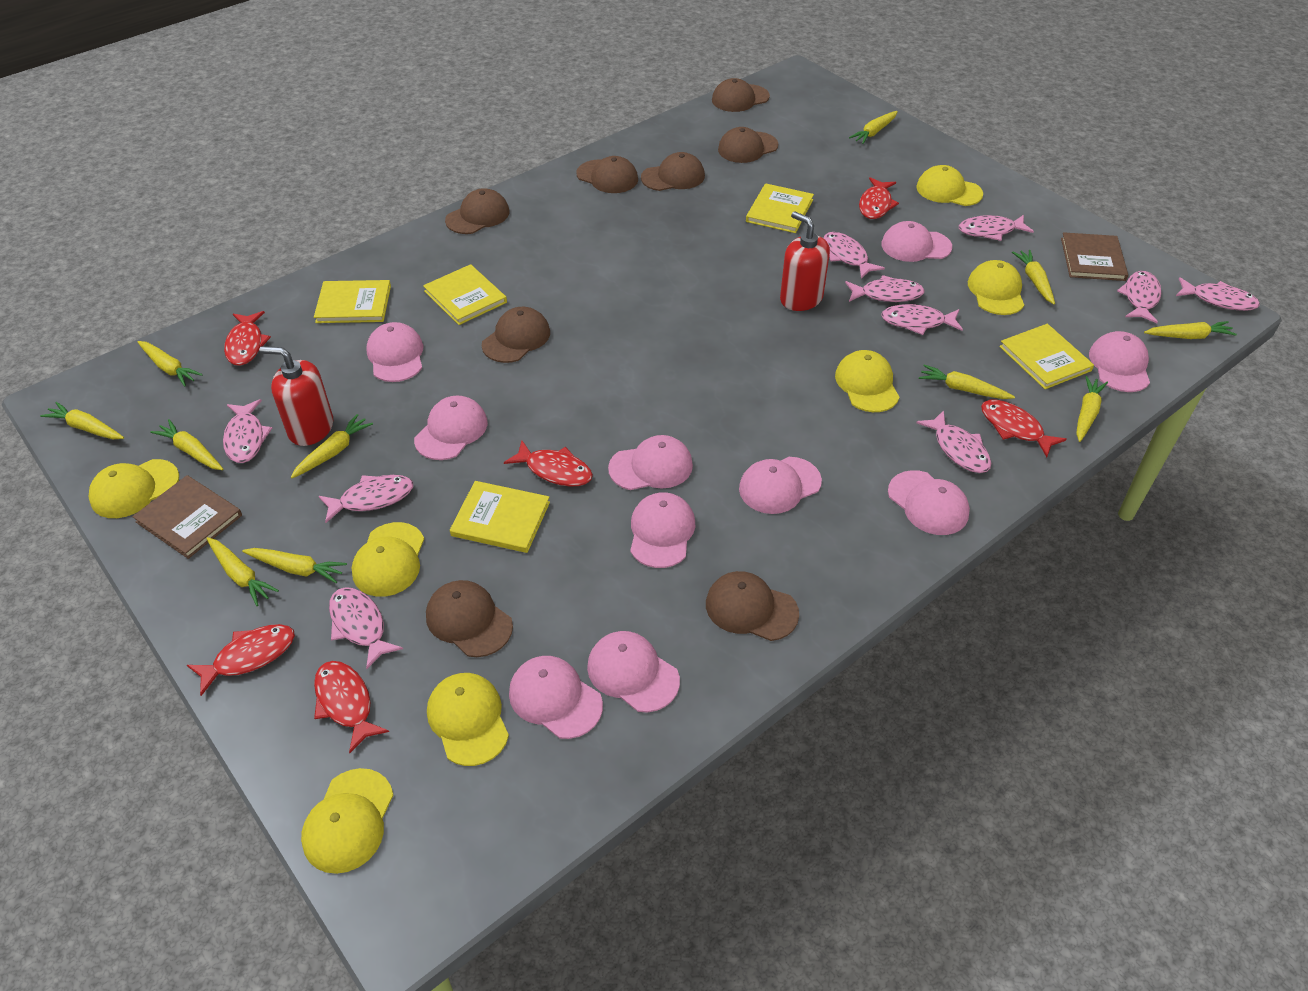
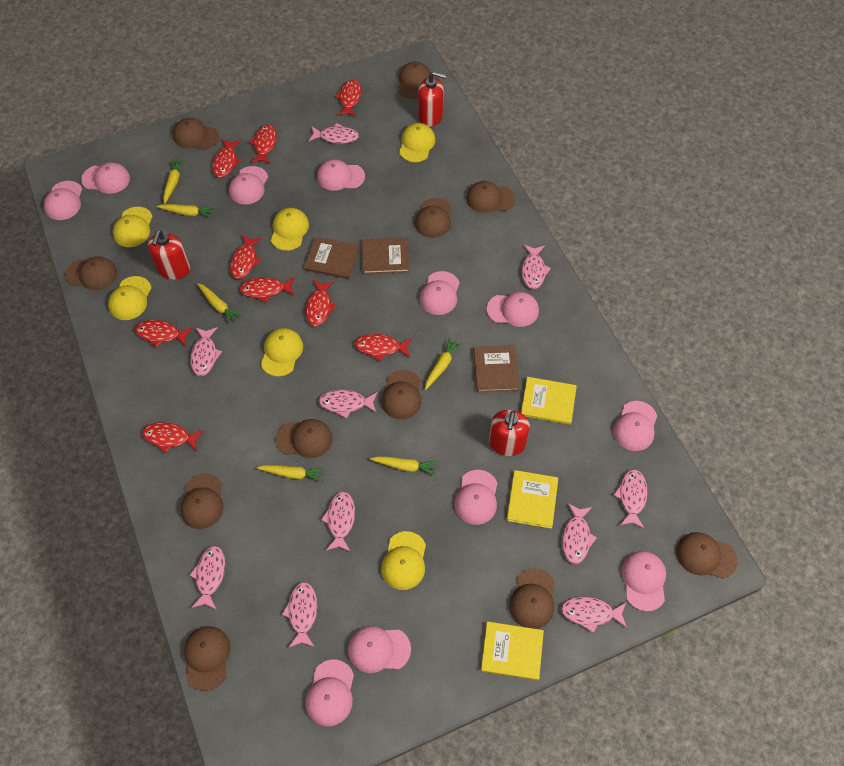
brown book: 2 -> 3
brown cap: 8 -> 11
pink cap: 10 -> 11
red fish: 6 -> 9
red soap dispenser: 2 -> 3
yellow book: 5 -> 3
yellow cap: 7 -> 6
yellow carrot: 11 -> 6

